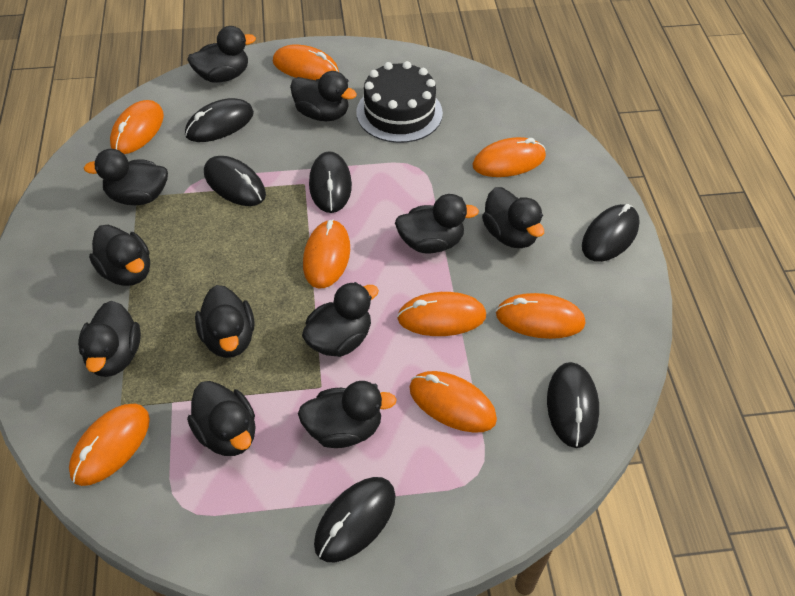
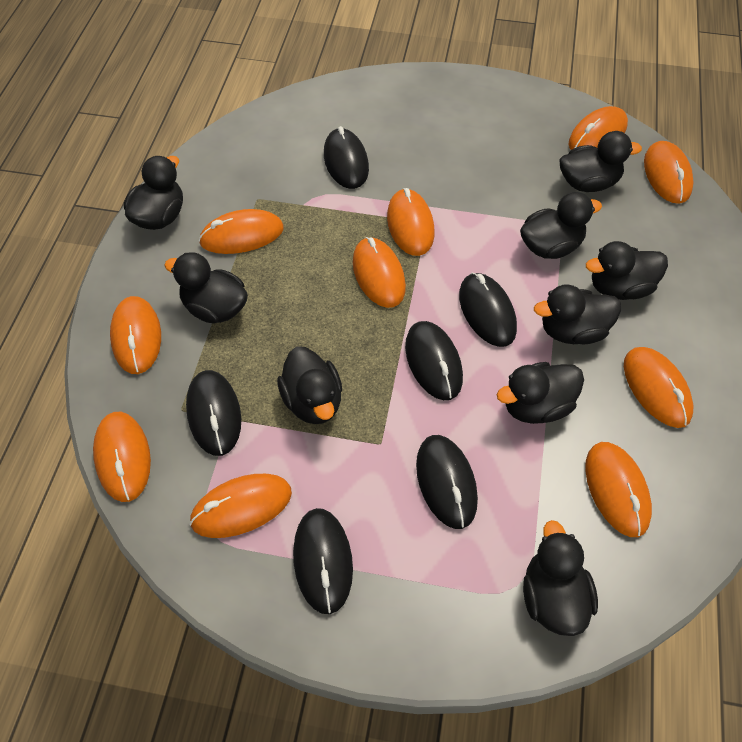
black cake: 1 -> 0
black duck: 11 -> 9
orange mouse: 8 -> 10

